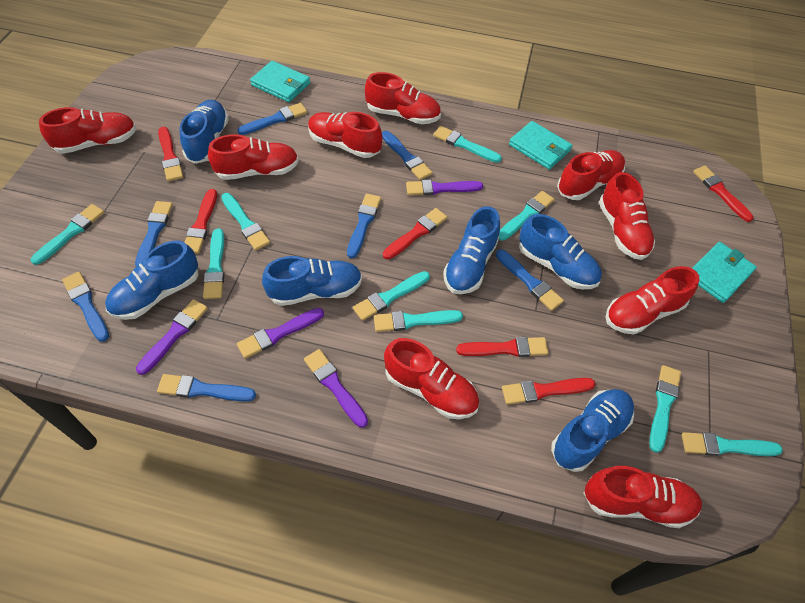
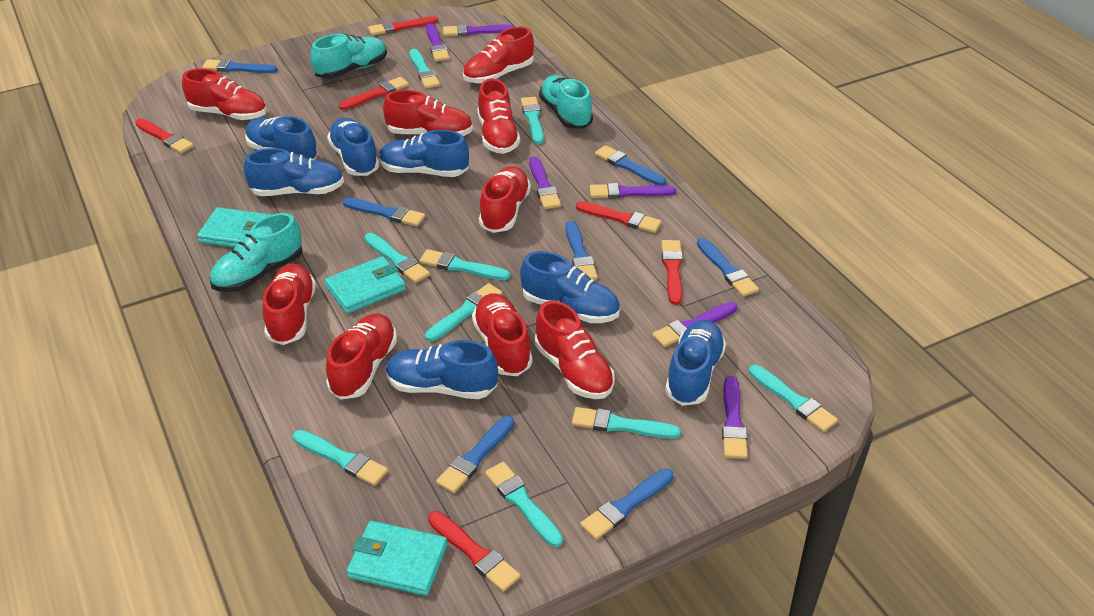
blue shoe: 6 -> 7
purple brush: 4 -> 6
turquoise shoe: 0 -> 3

